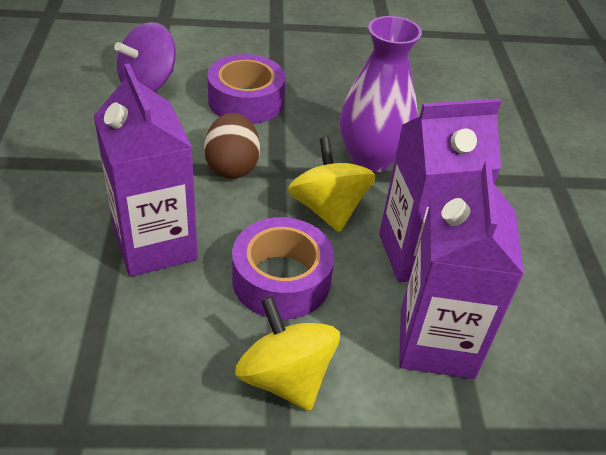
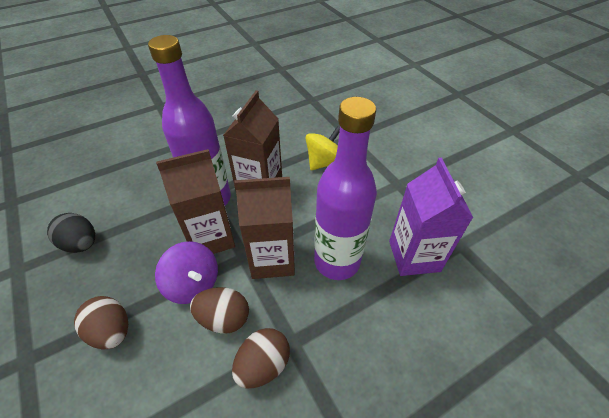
black egg: 0 -> 1
brown carton: 0 -> 3
brown egg: 1 -> 3
purple bottle: 0 -> 2
purple carton: 3 -> 1
purple tape: 2 -> 0
purple vase: 1 -> 0
yellow spinning top: 2 -> 1

